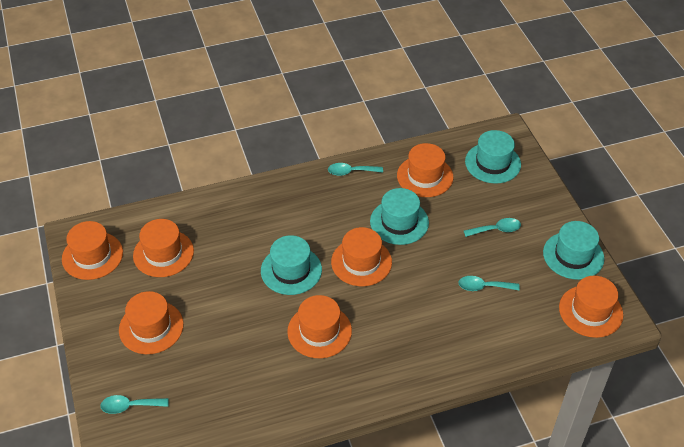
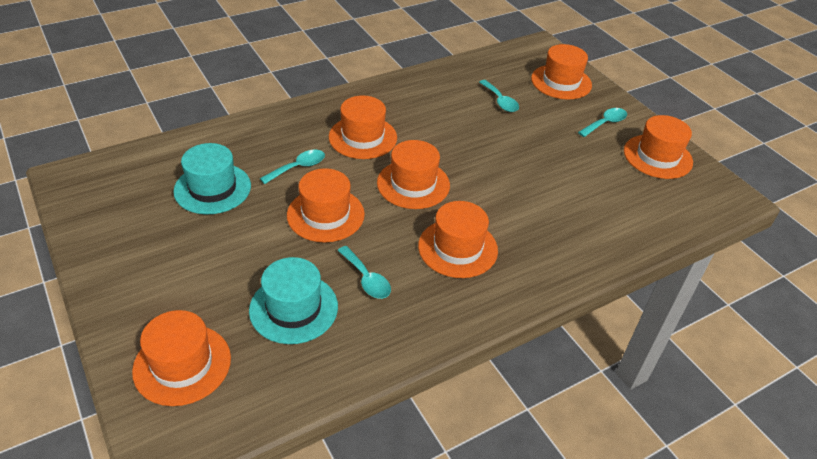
turquoise hat: 4 -> 2

